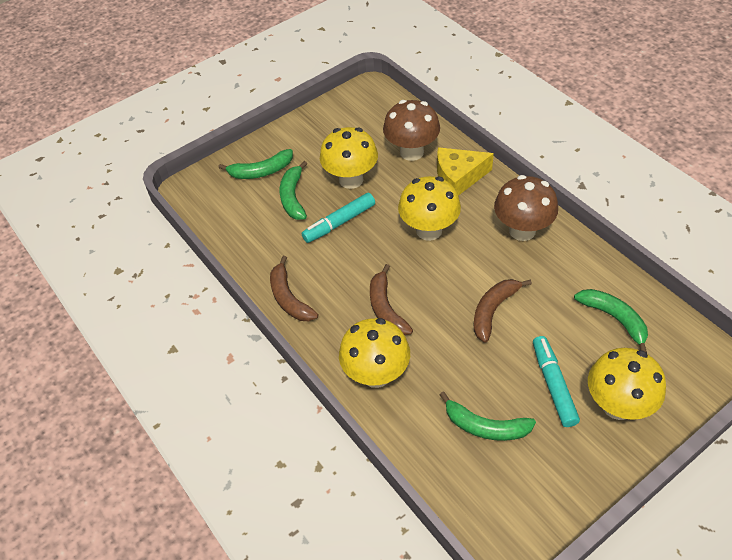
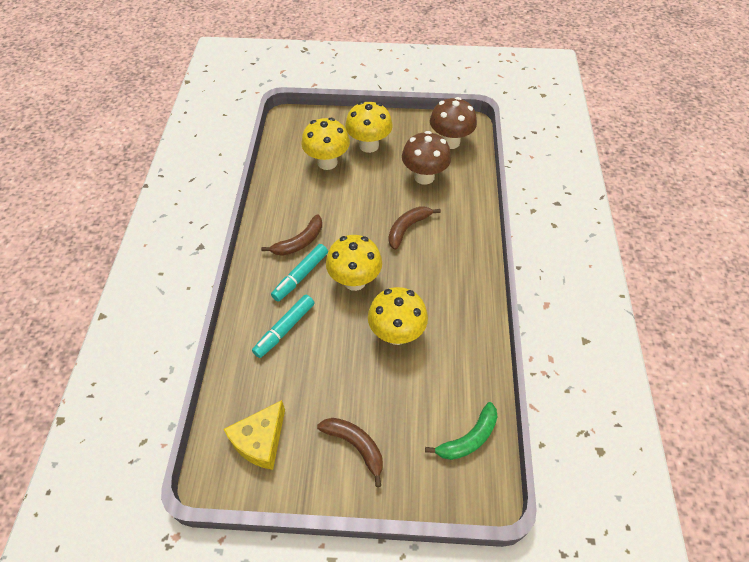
green banana: 4 -> 1

